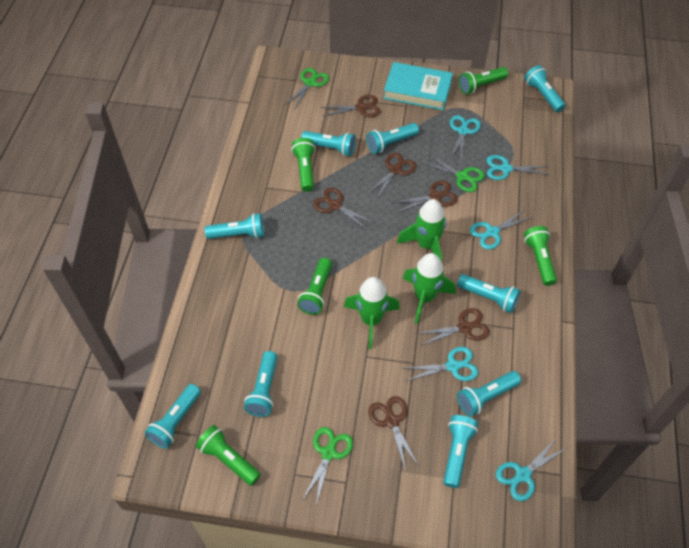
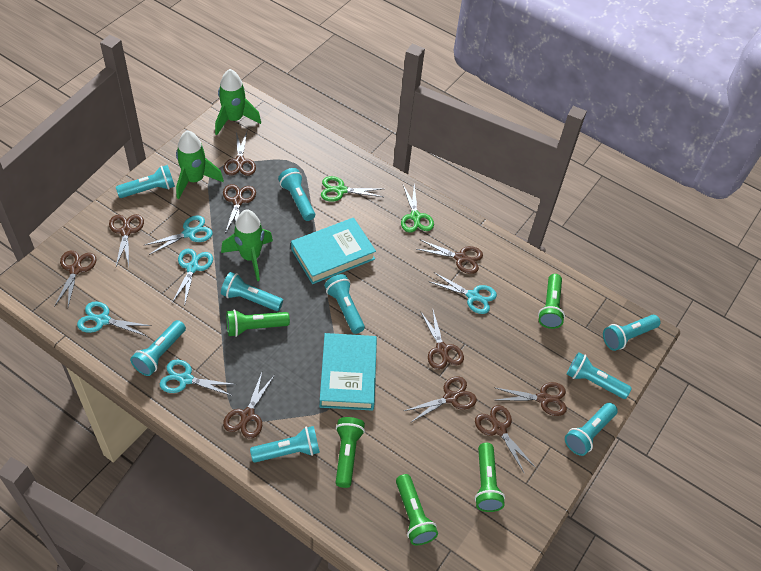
brown scissors: 6 -> 10
green scissors: 3 -> 2
turquoise book: 1 -> 2

